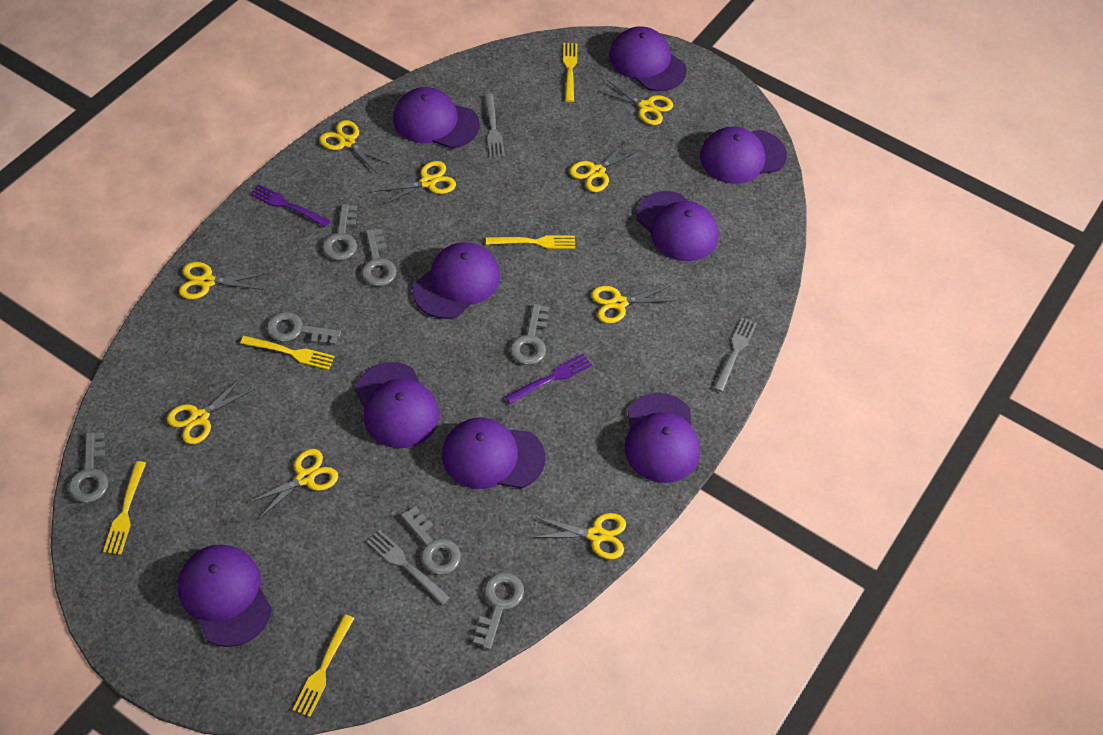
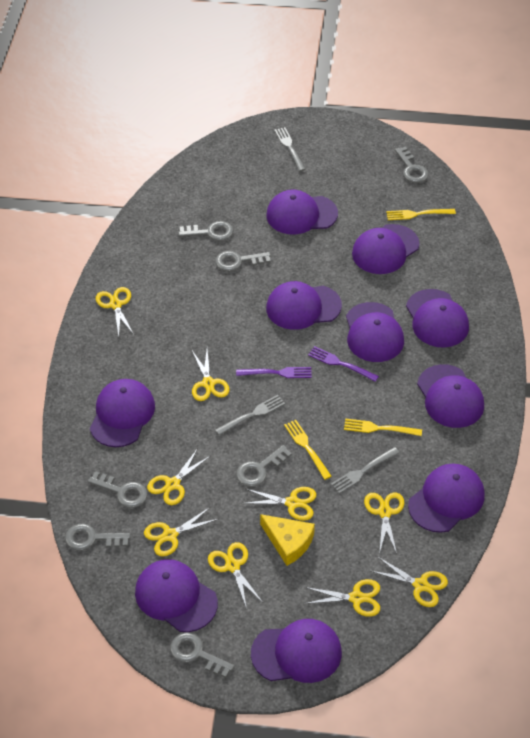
purple cap: 9 -> 10
yellow cheese: 0 -> 1
yellow fork: 5 -> 3

